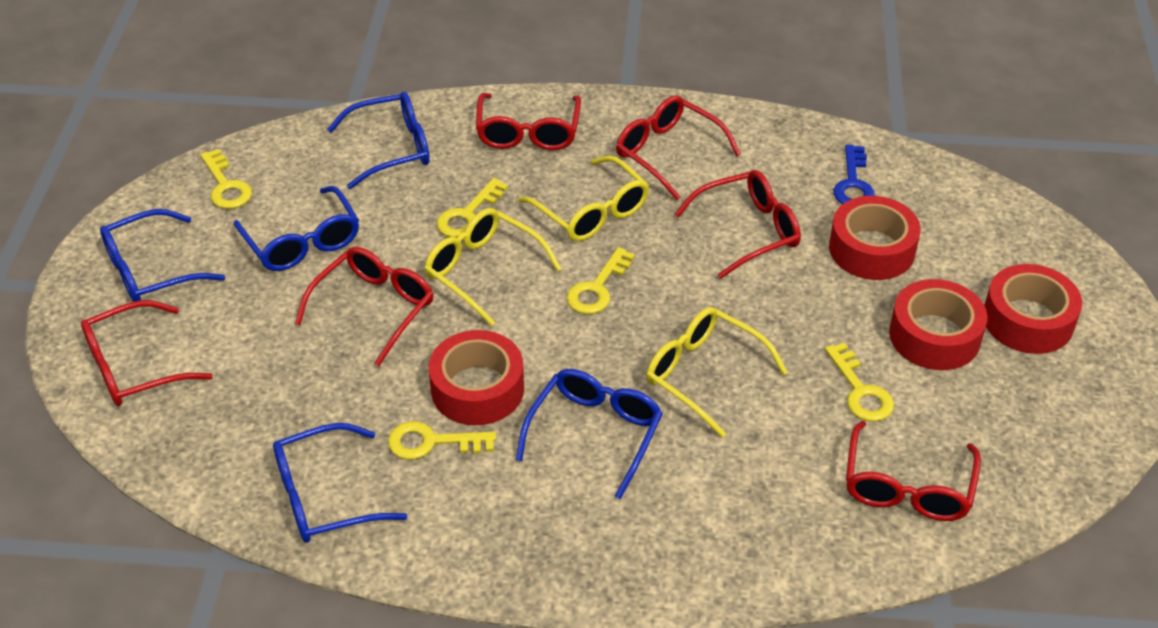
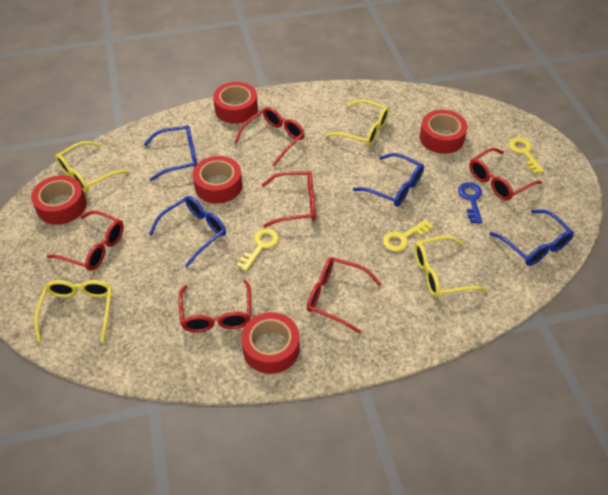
blue glasses: 5 -> 4
red tape: 4 -> 5
yellow glasses: 3 -> 4
yellow key: 5 -> 3

